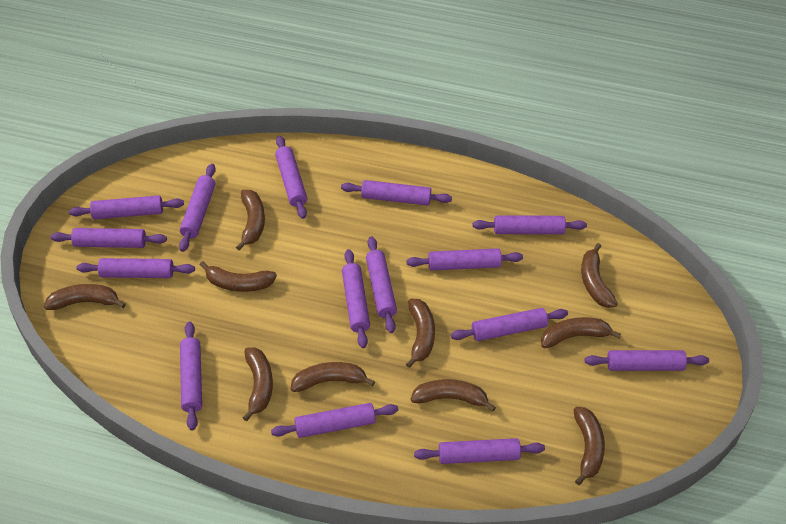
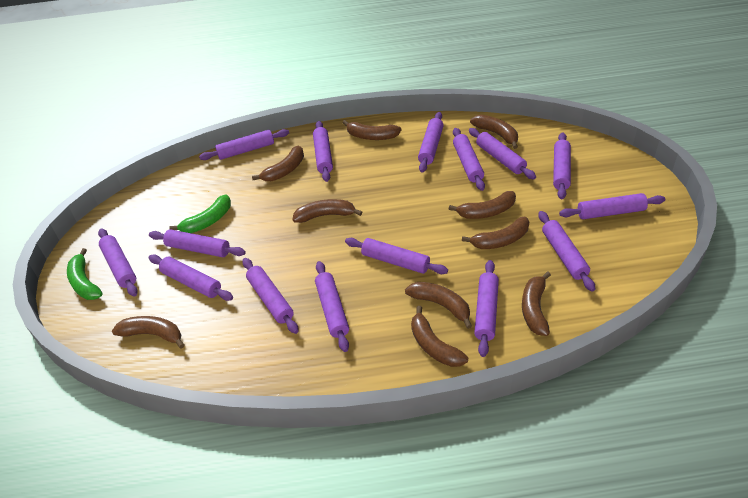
green banana: 0 -> 2

